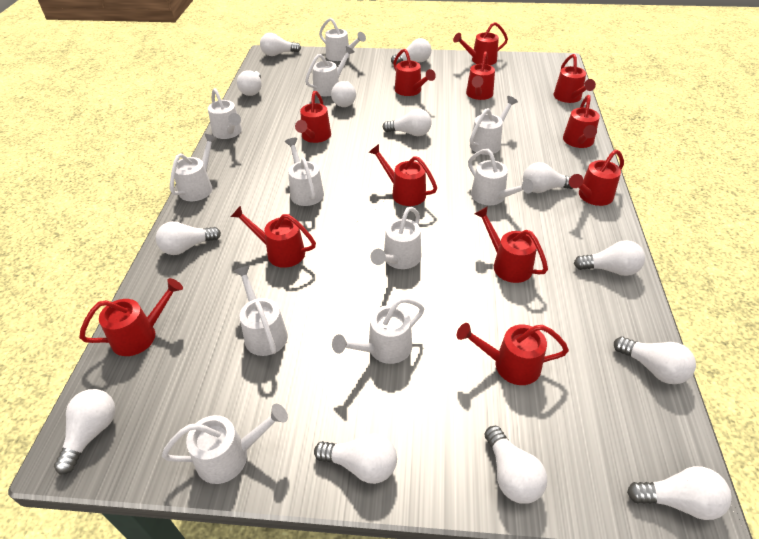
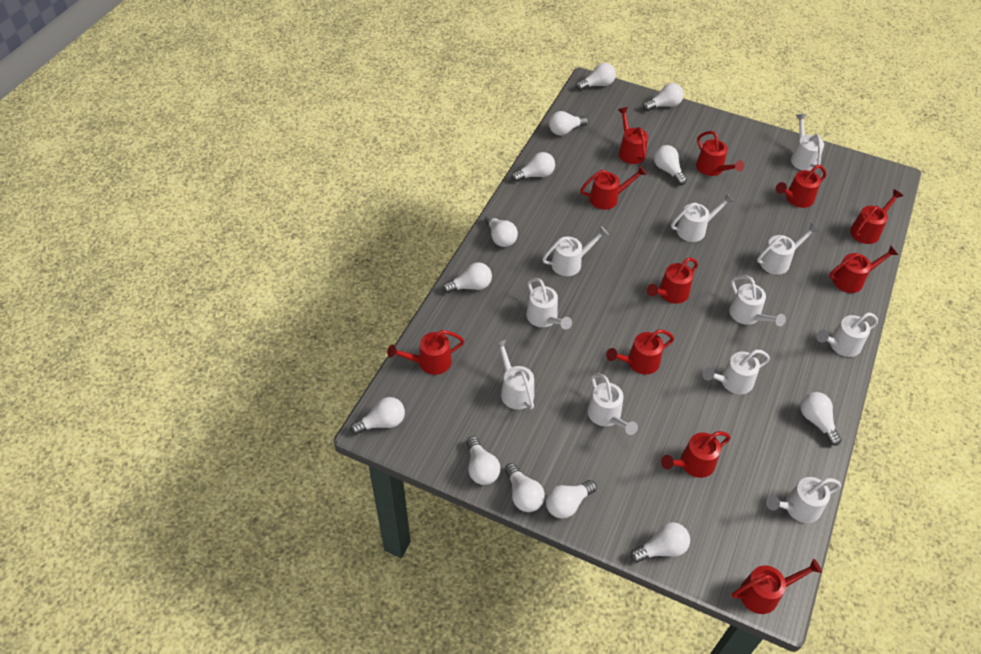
red watering can: 12 -> 11

